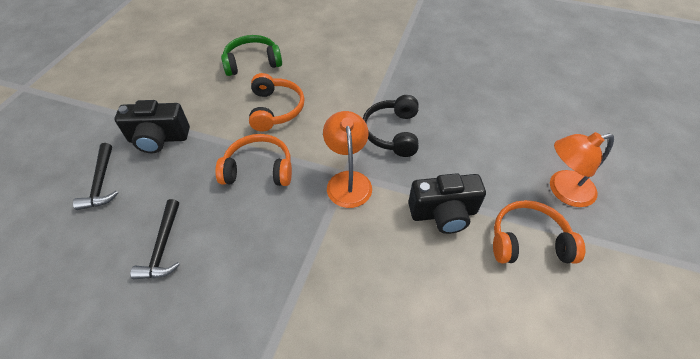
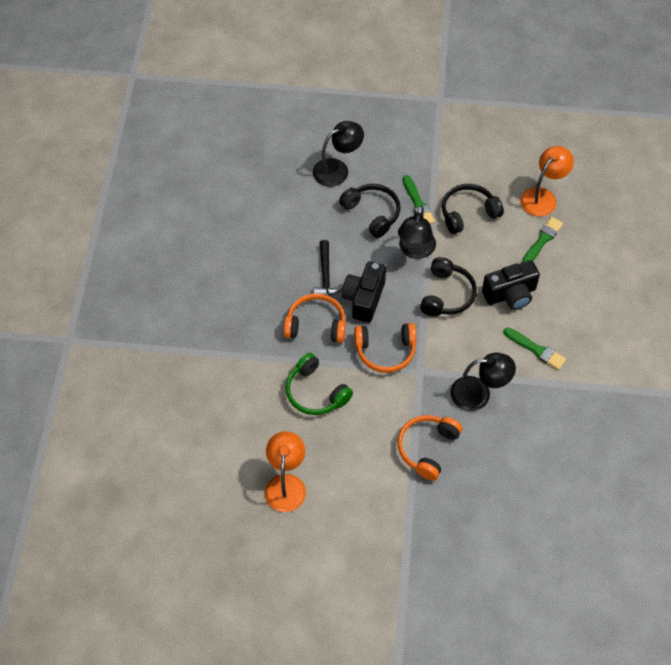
black hammer: 2 -> 1
black headphones: 1 -> 3
black lamp: 0 -> 3
green brush: 0 -> 3

